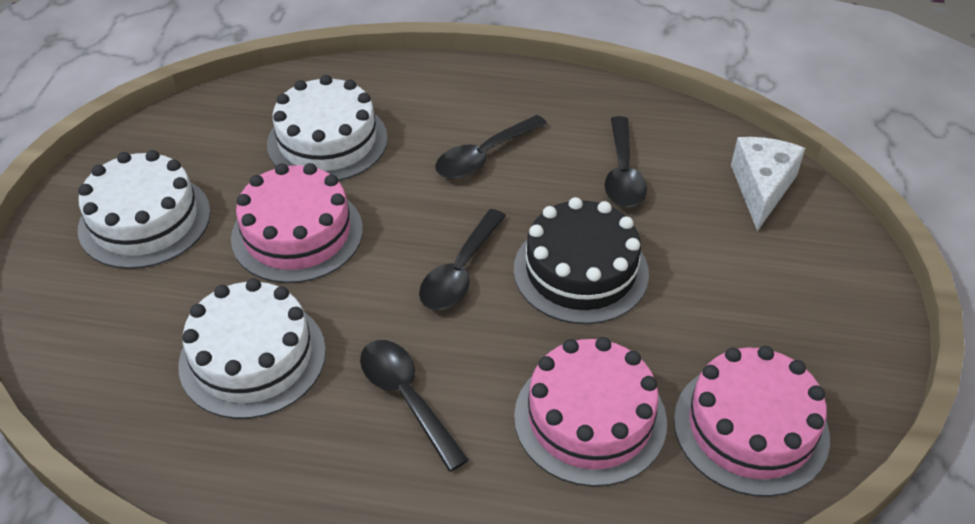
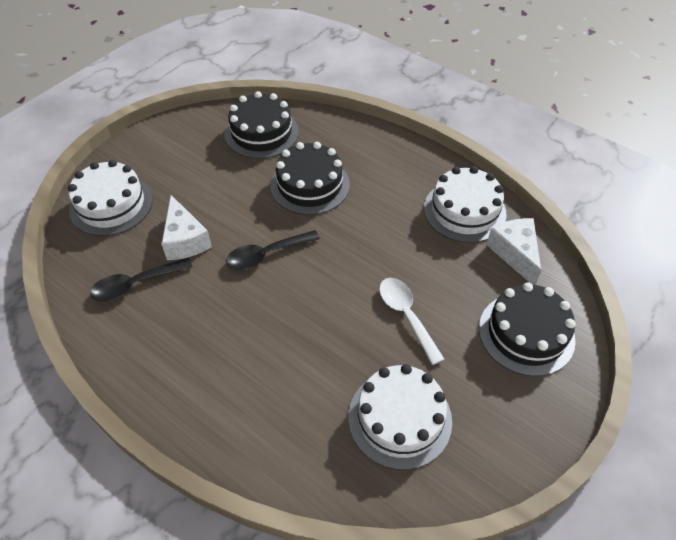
black cake: 1 -> 3
black spoon: 4 -> 2
pink cake: 3 -> 0
white cheese: 1 -> 2
white spoon: 0 -> 1

